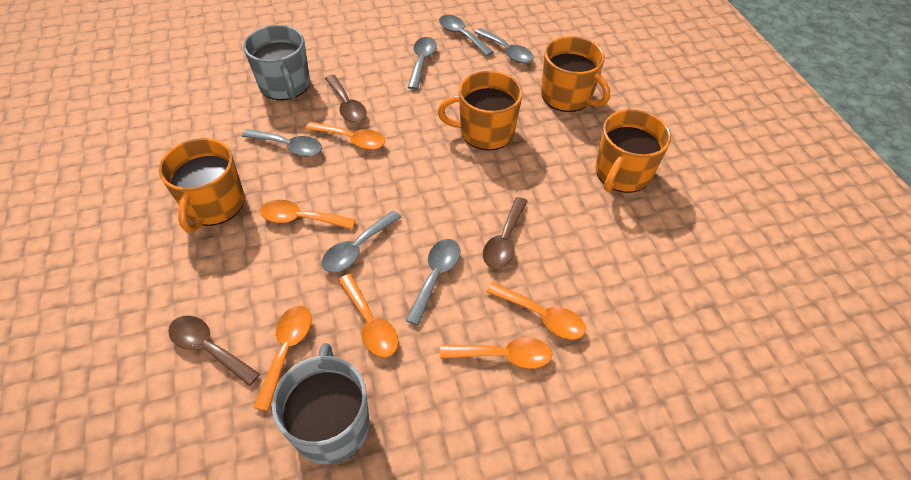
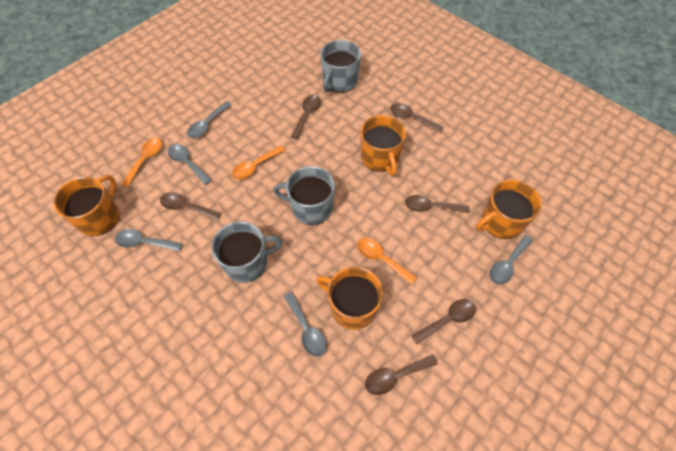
brown spoon: 3 -> 6
grey mug: 2 -> 3
grey spoon: 6 -> 5
orange spoon: 6 -> 3

